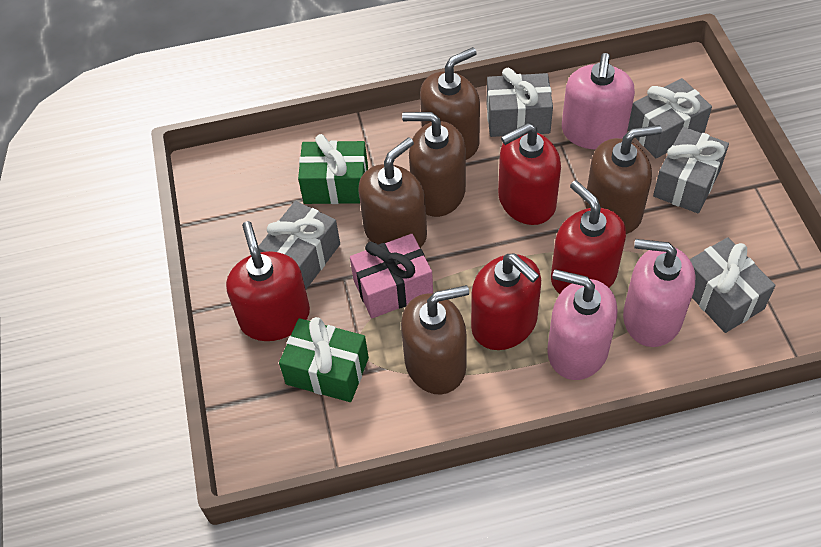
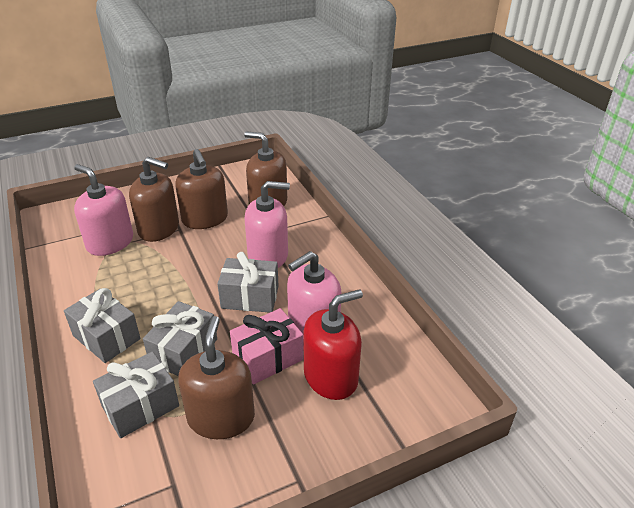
brown soap dispenser: 5 -> 4
green gift: 2 -> 0
grey gift: 5 -> 4
red soap dispenser: 4 -> 1

